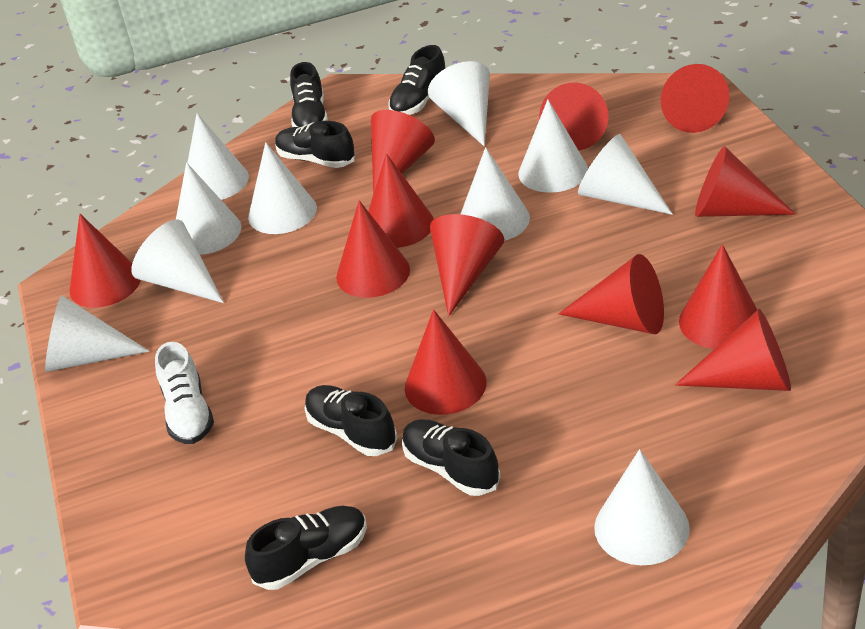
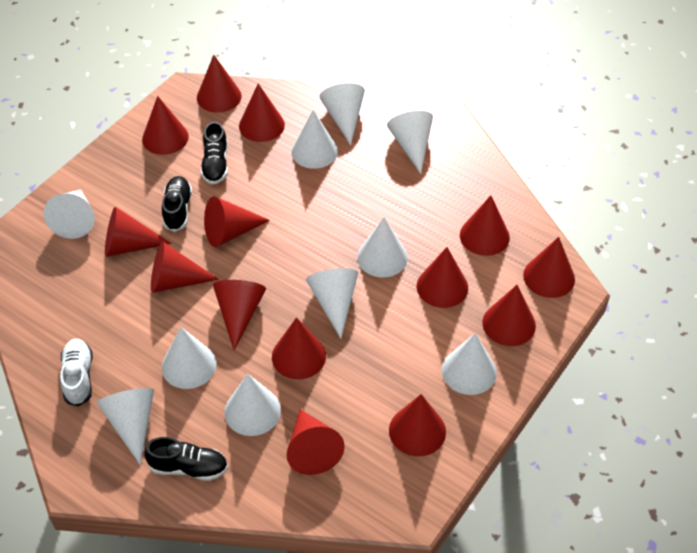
black shoe: 6 -> 3
red cone: 12 -> 14

